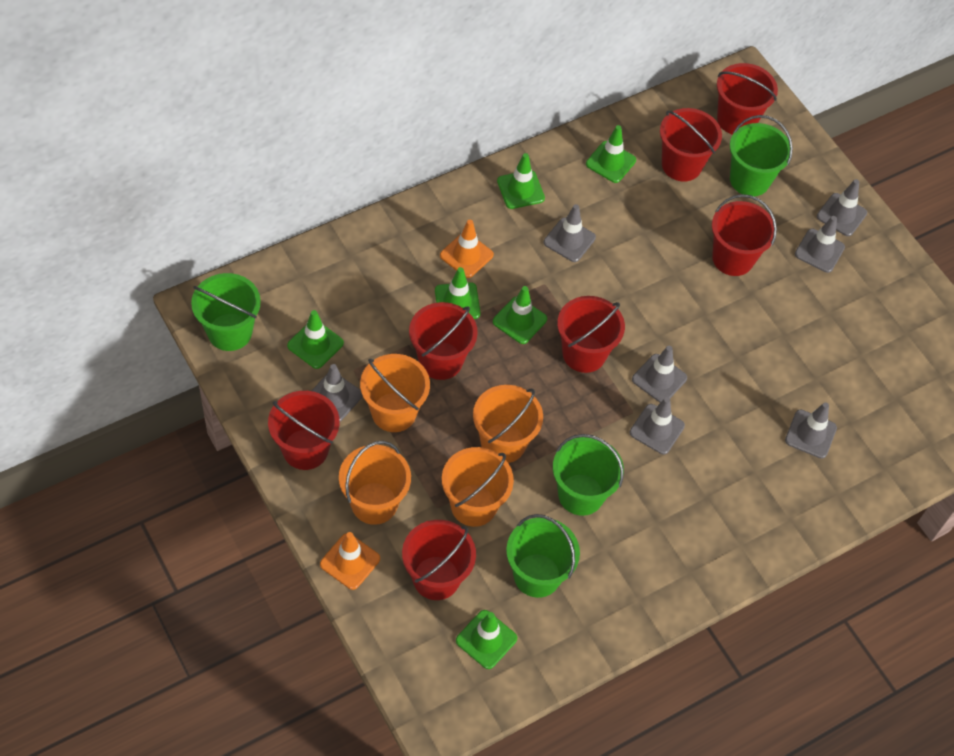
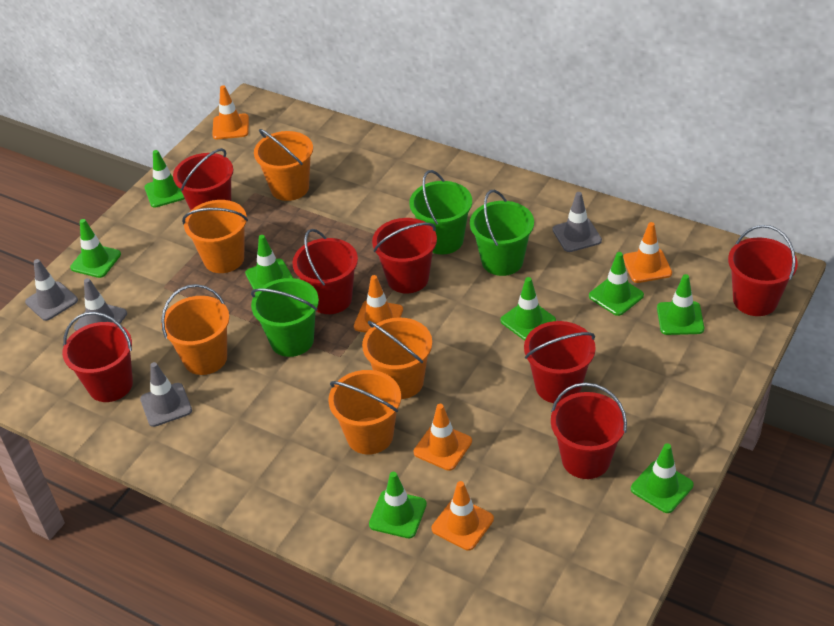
green bucket: 4 -> 3
green traffic cone: 6 -> 8
grey traffic cone: 7 -> 4
orange bucket: 4 -> 5
orange traffic cone: 2 -> 5

